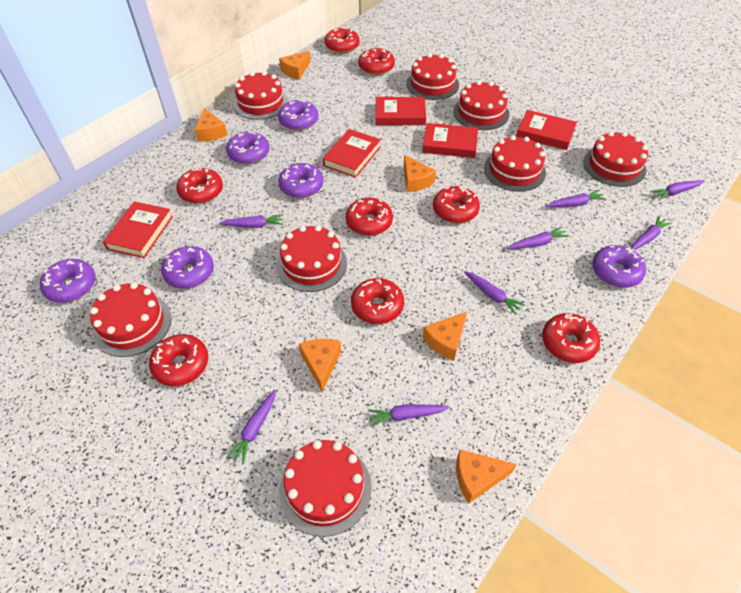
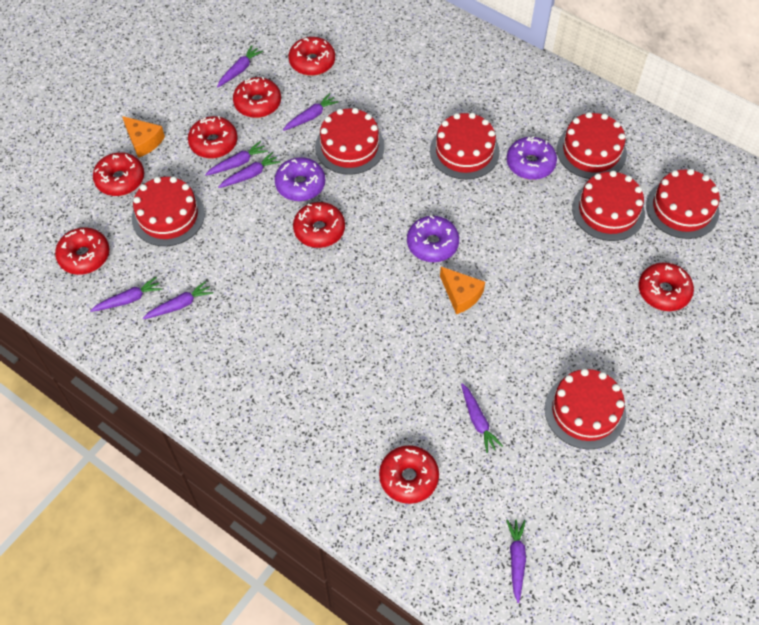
orange cheese: 6 -> 2
purple donut: 6 -> 3
red book: 5 -> 0
red cake: 8 -> 7

